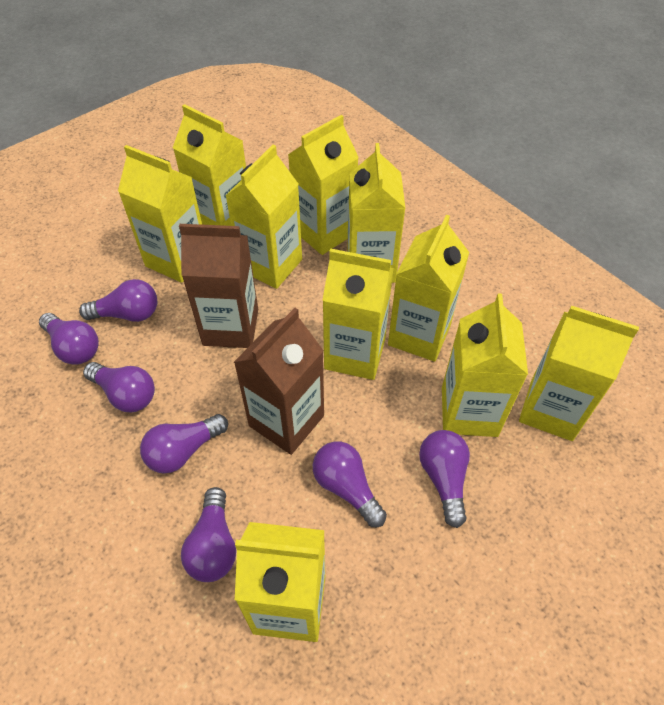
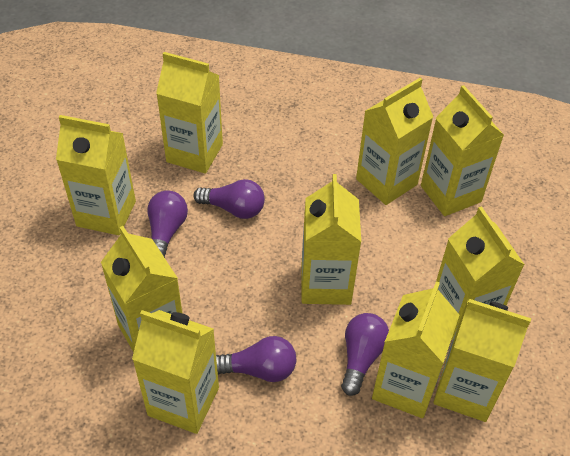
brown carton: 2 -> 0
purple light bulb: 7 -> 4

